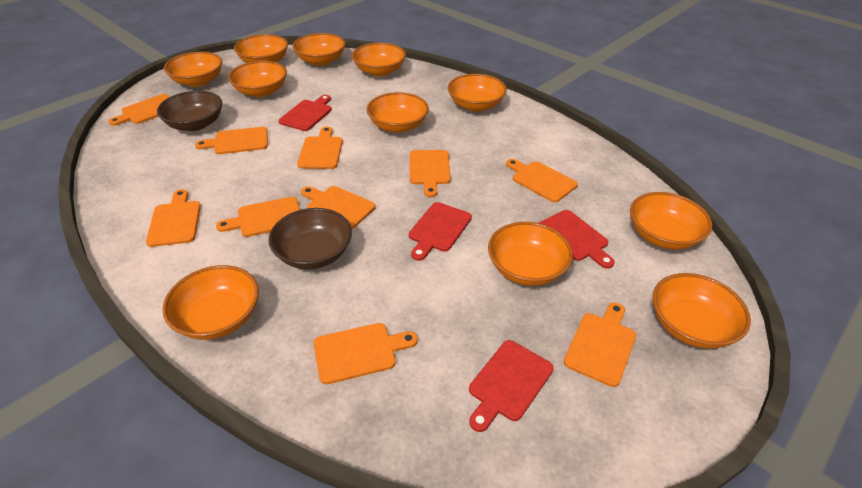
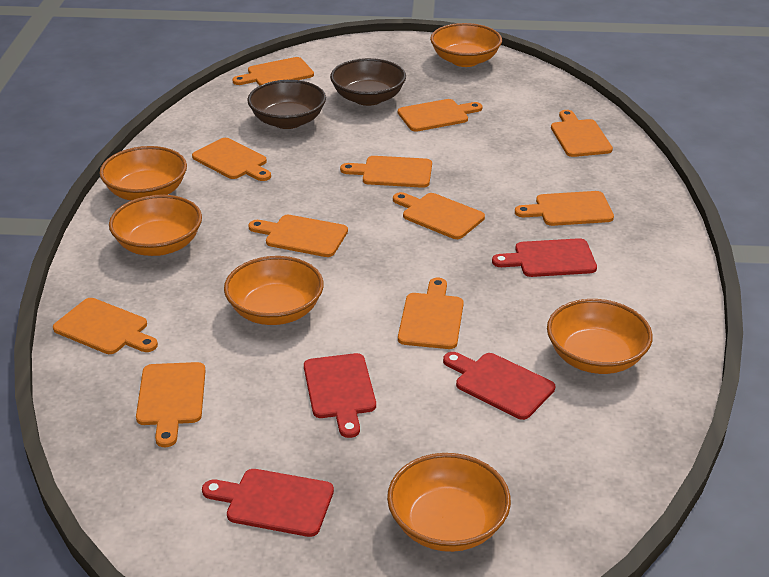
orange bowl: 11 -> 6
orange cutting board: 10 -> 11

